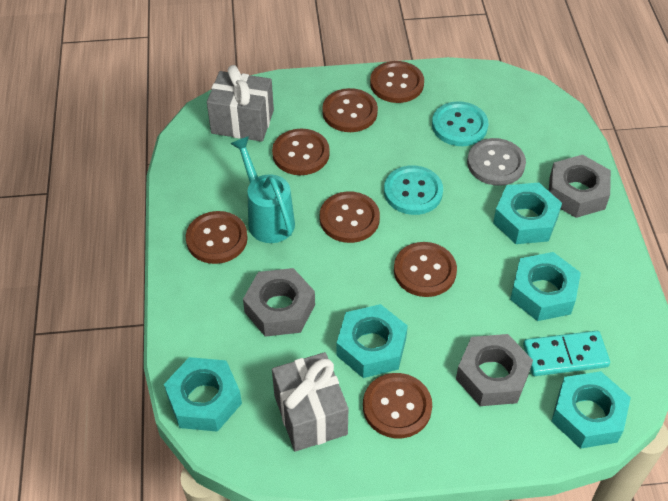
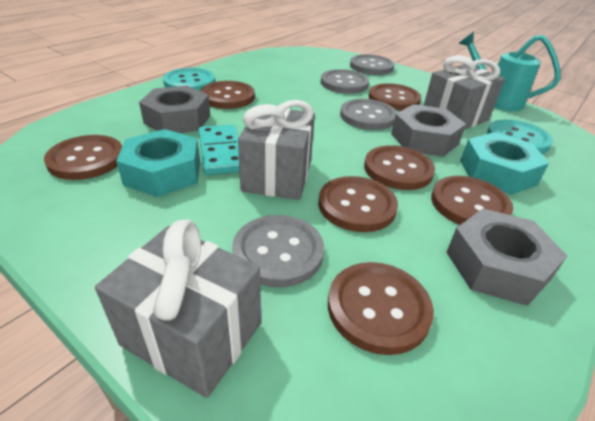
grey button: 1 -> 4
grey gift: 2 -> 3
turquoise nut: 5 -> 2

